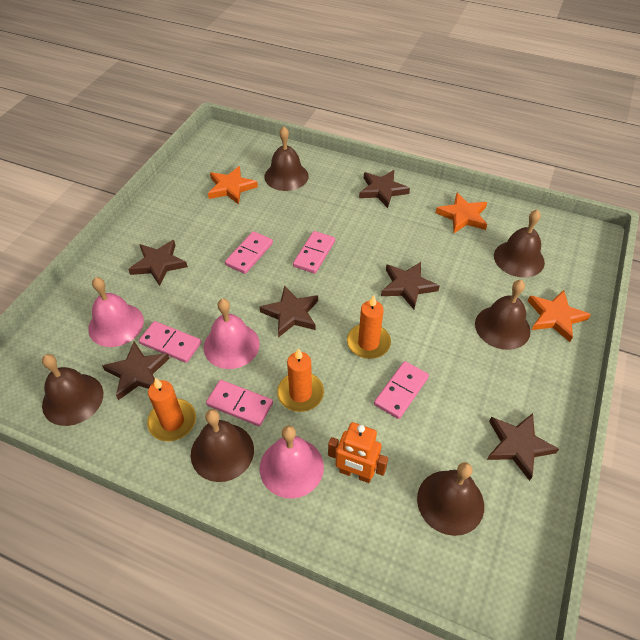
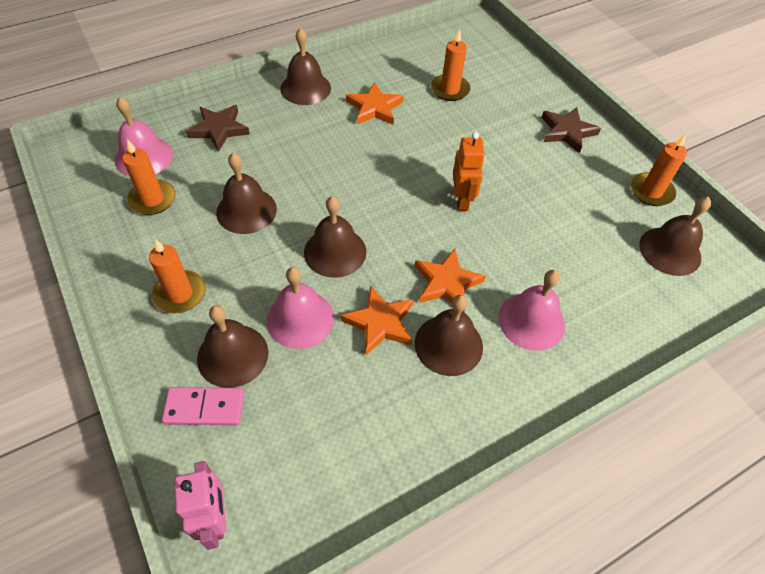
brown star: 6 -> 2
orange candle: 3 -> 4
pink domino: 5 -> 1
pink robot: 0 -> 1

